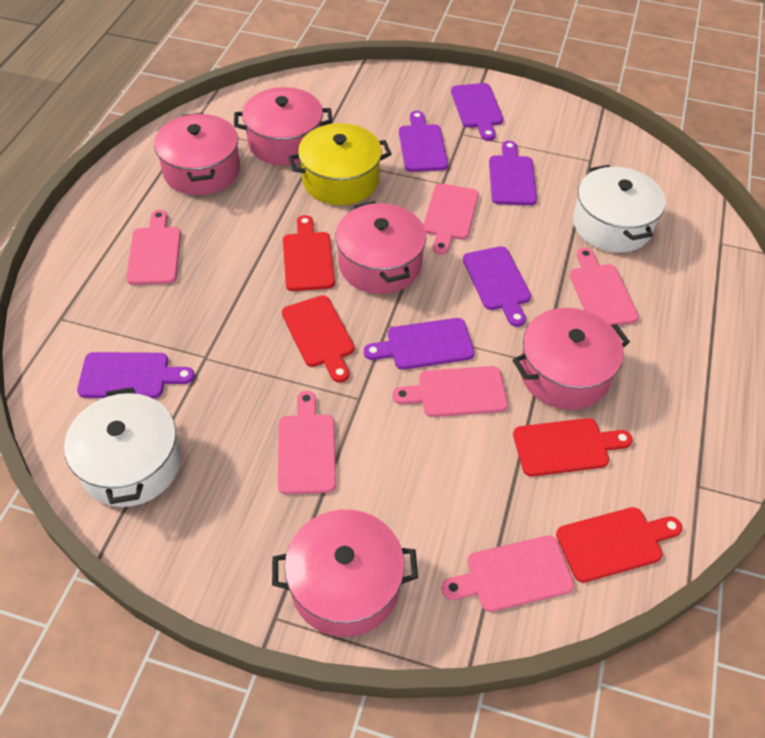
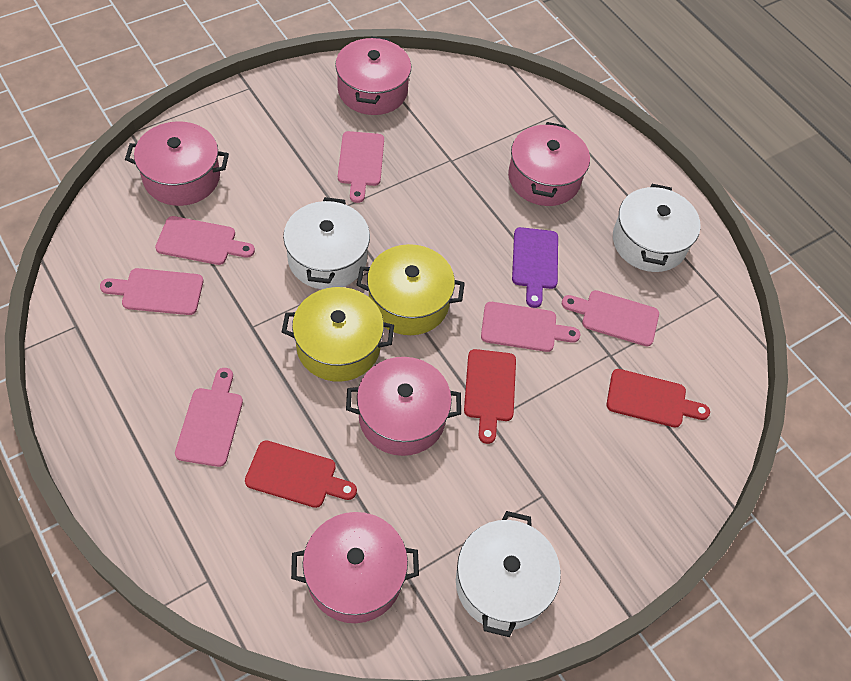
purple cutting board: 6 -> 1
red cutting board: 4 -> 3
white pot: 2 -> 3
yellow pot: 1 -> 2

